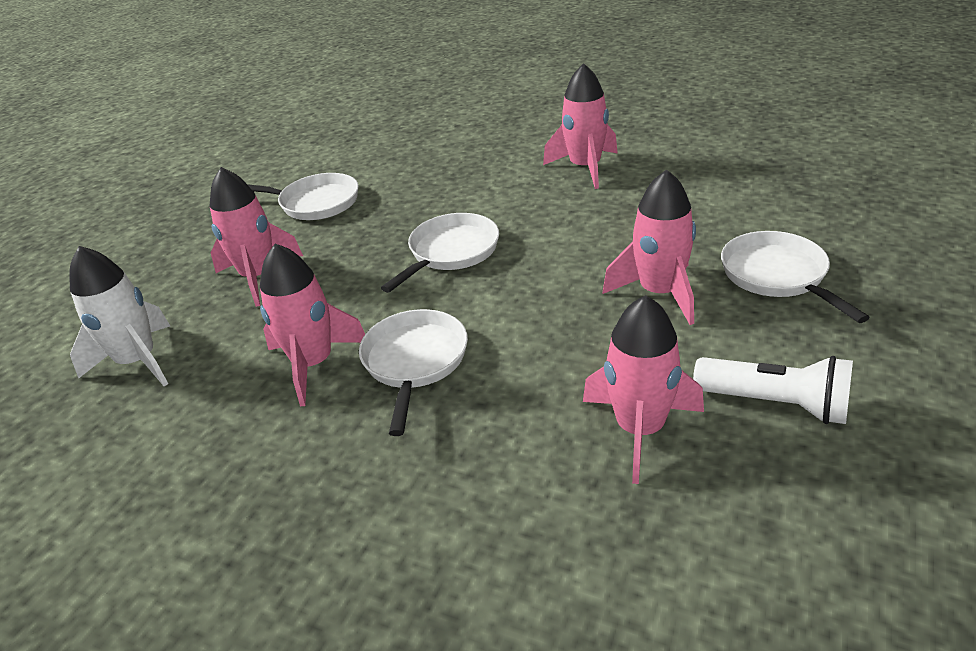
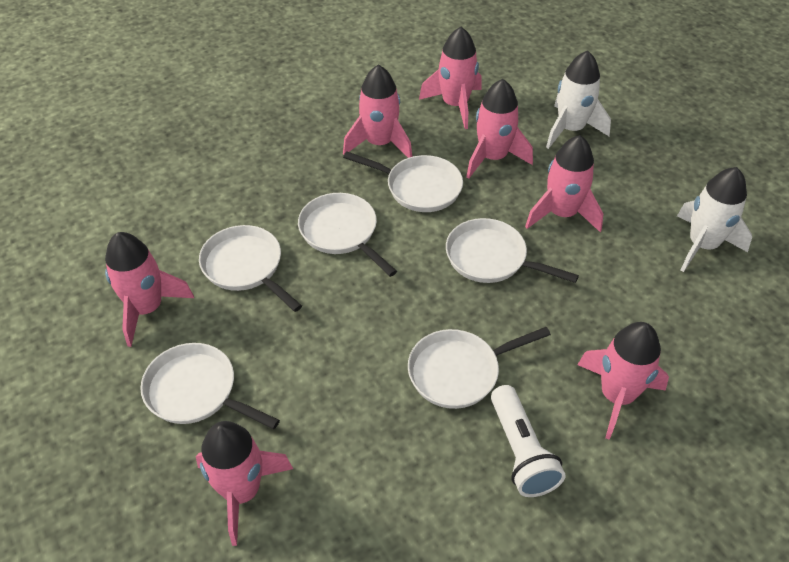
pink rocket: 5 -> 7
white pan: 4 -> 6
white rocket: 1 -> 2

